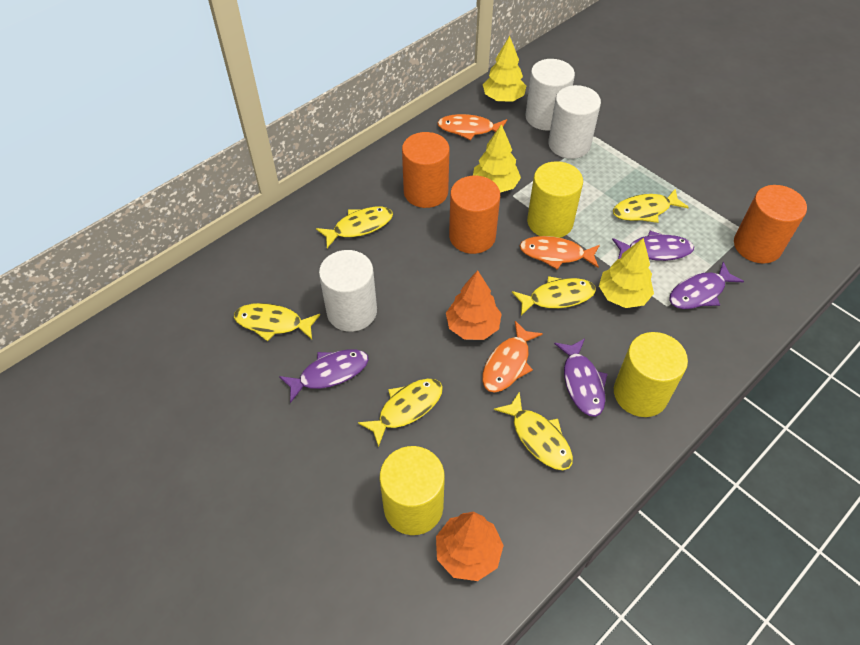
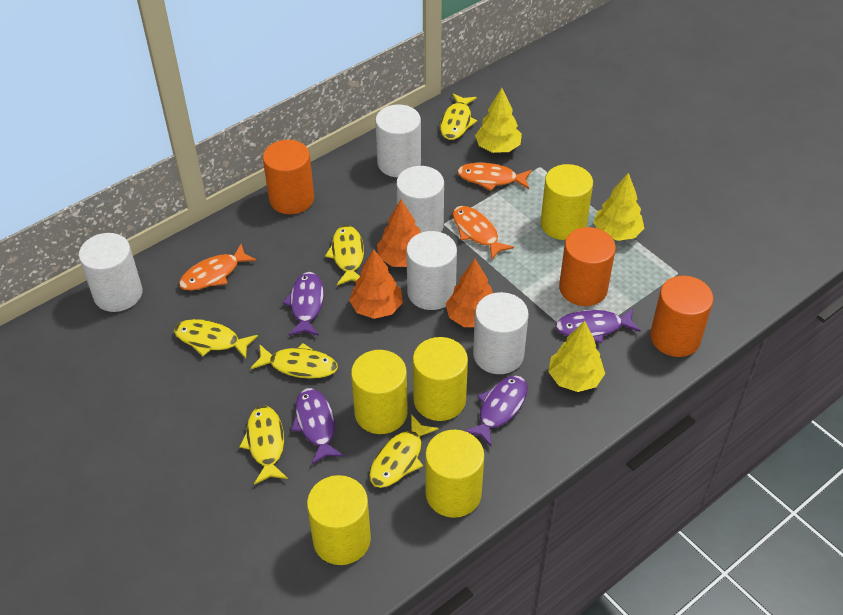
orange tree: 2 -> 3
white cylinder: 3 -> 5
yellow cylinder: 3 -> 5

